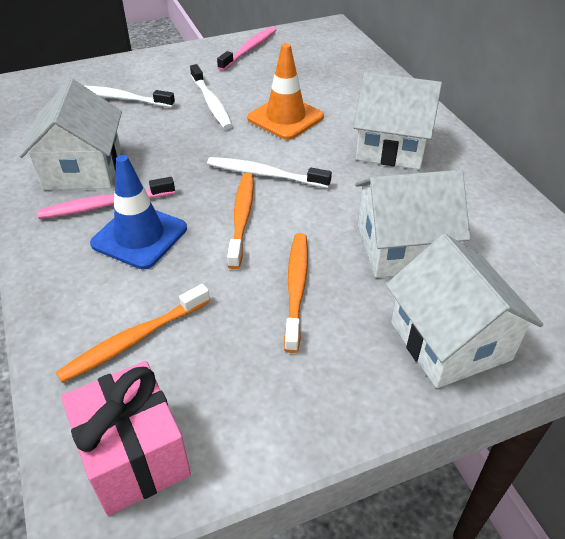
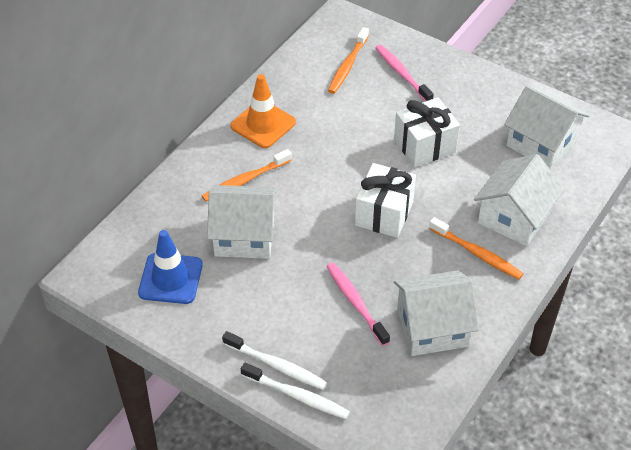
pink gift: 1 -> 0
white gift: 0 -> 2
white toothbrush: 3 -> 2

